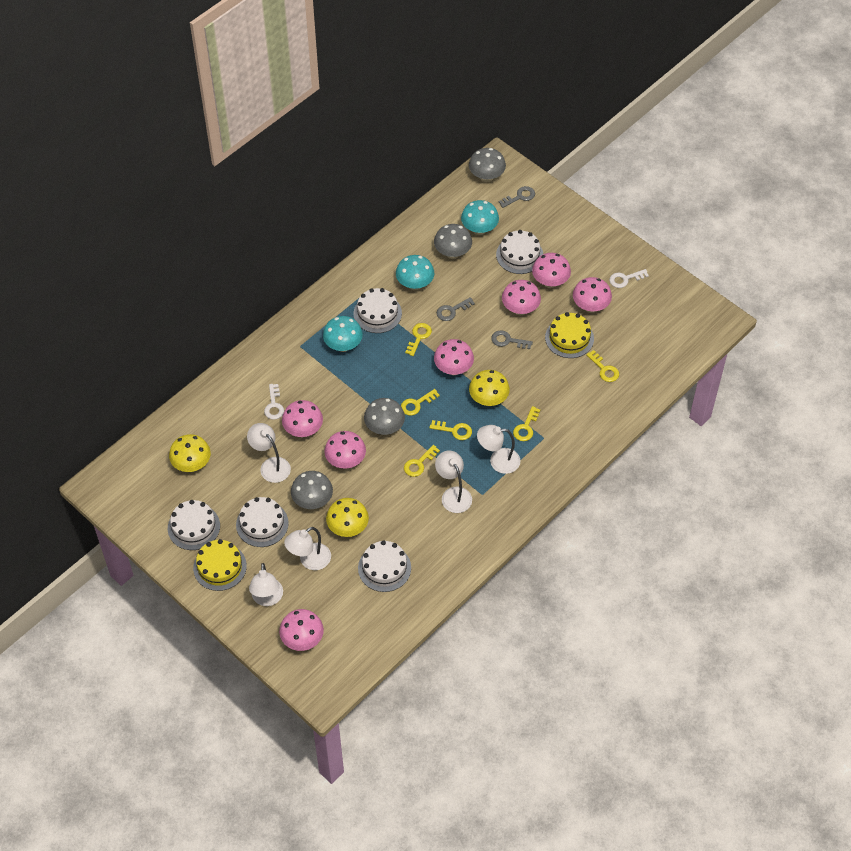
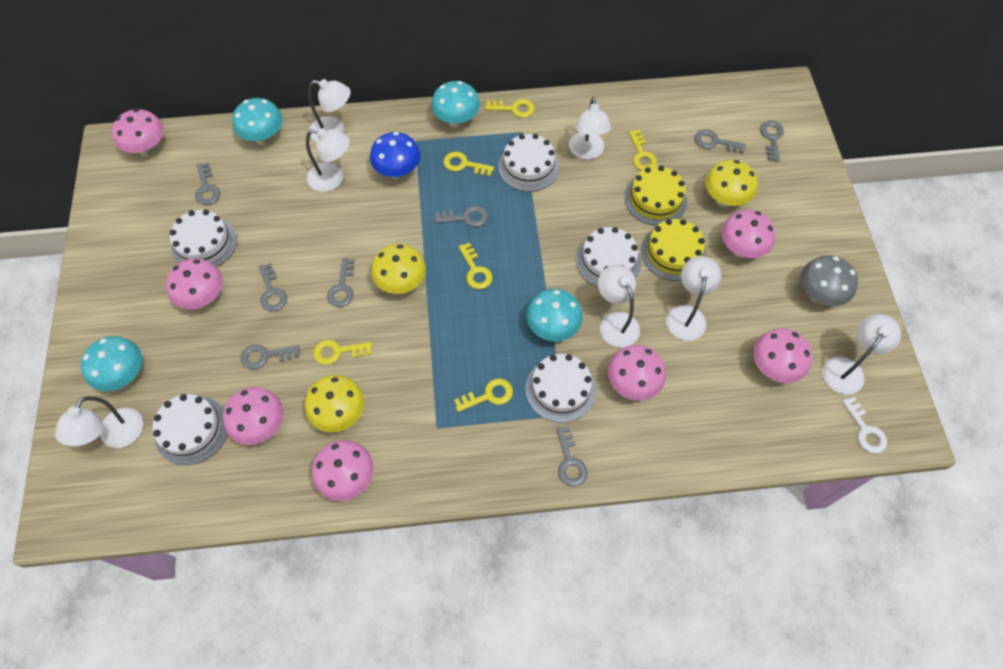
blue mushroom: 0 -> 1
grey key: 3 -> 8
grey mushroom: 4 -> 1
turquoise mushroom: 3 -> 4
white key: 2 -> 1
white lamp: 5 -> 7

